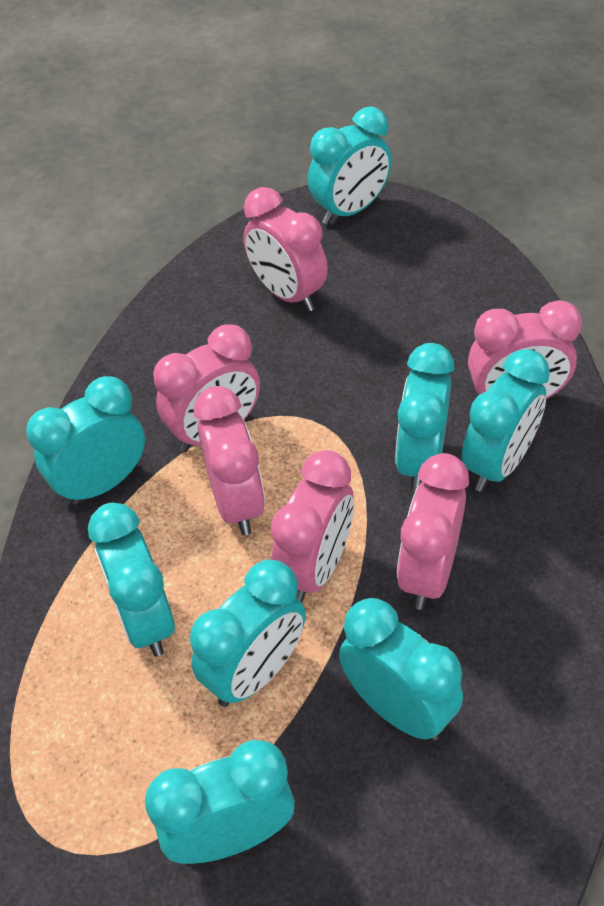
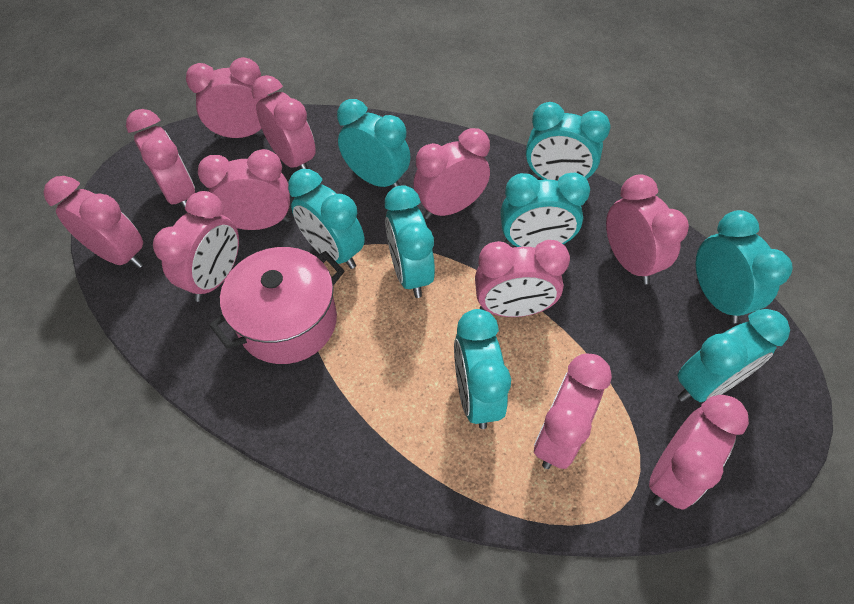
pink clock: 6 -> 11
pink pot: 0 -> 1

